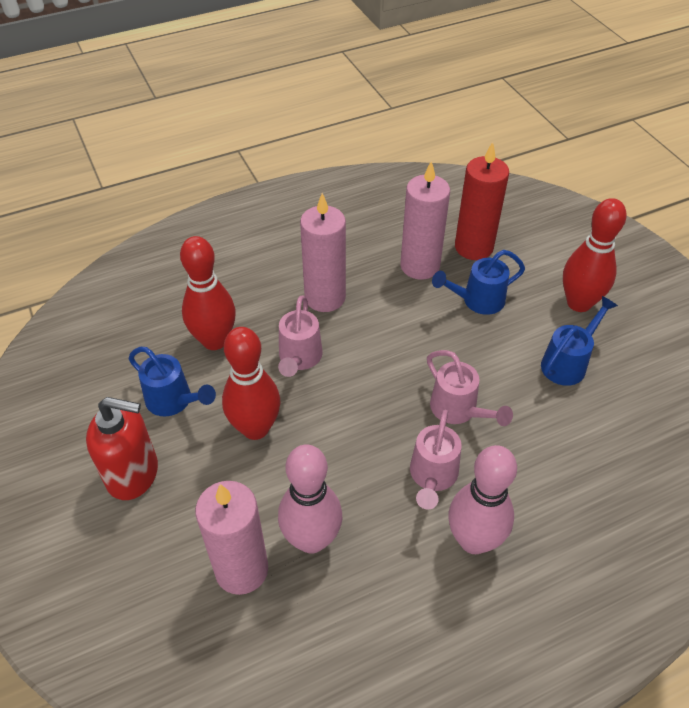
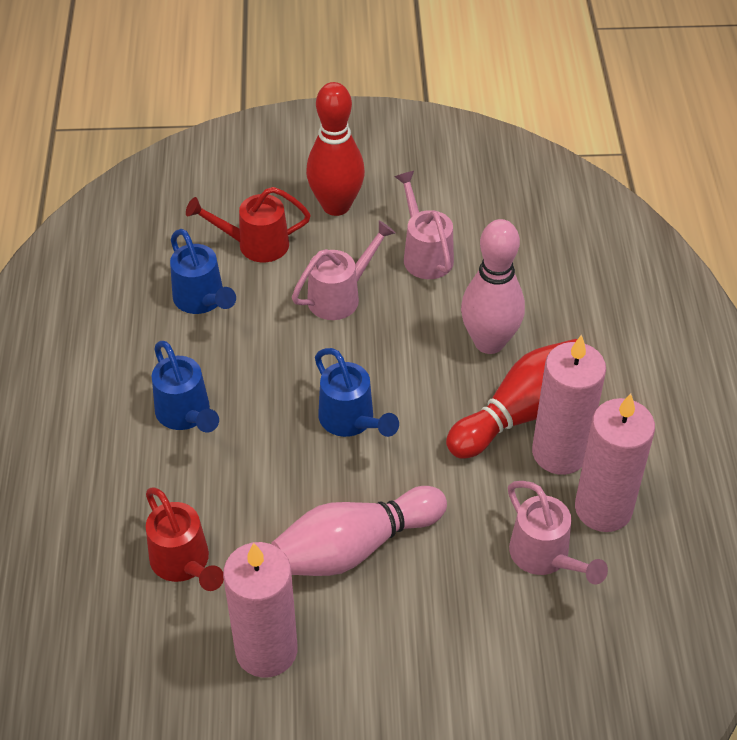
red bowling pin: 3 -> 2
red candle: 1 -> 0
red soap dispenser: 1 -> 0
red watering can: 0 -> 2

